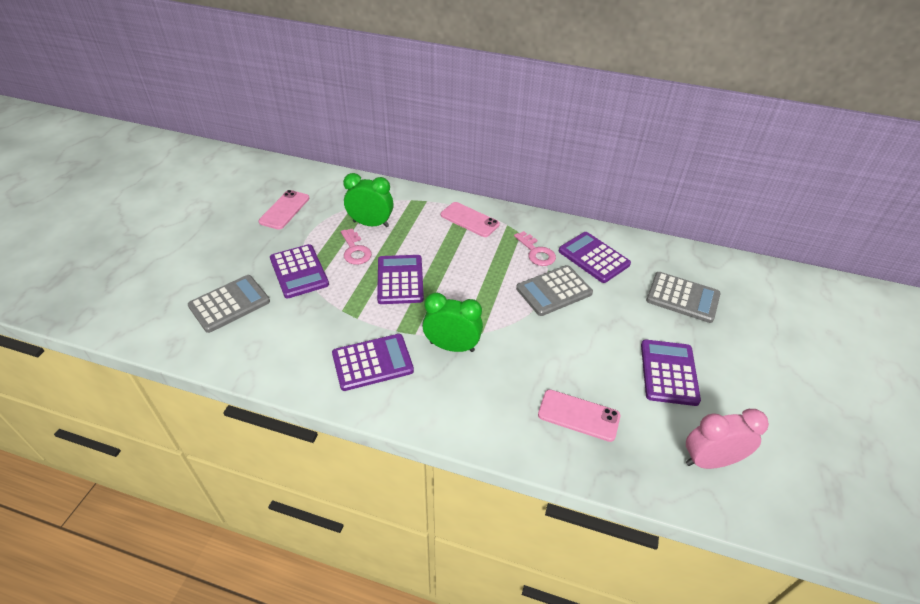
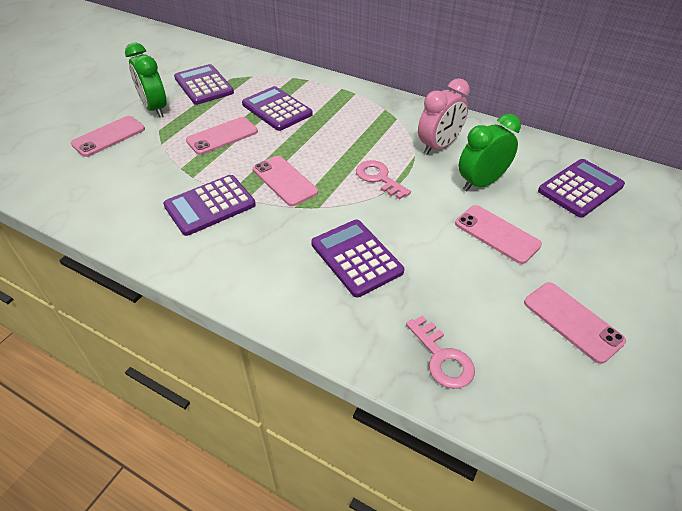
grey calculator: 3 -> 0
pink phone: 3 -> 5

